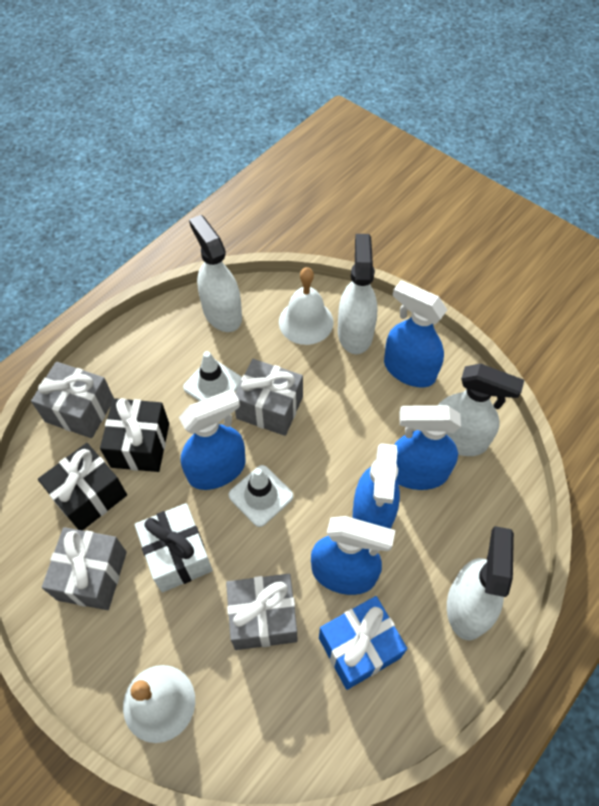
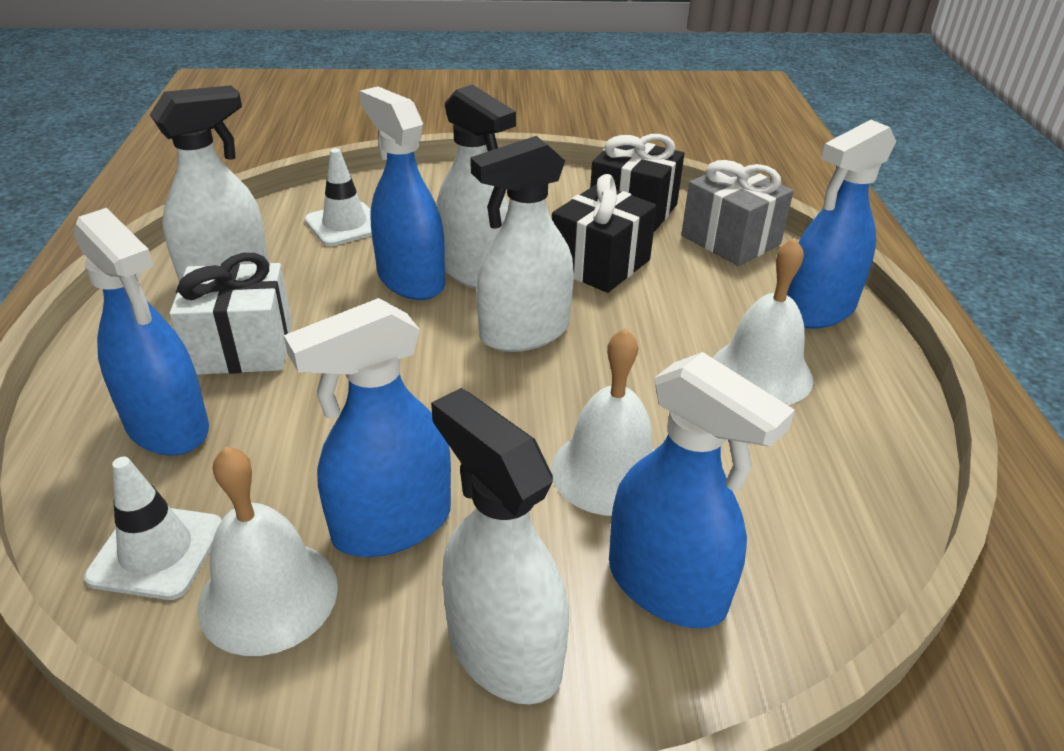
blue gift: 1 -> 0
grey gift: 4 -> 1
white bell: 2 -> 3

